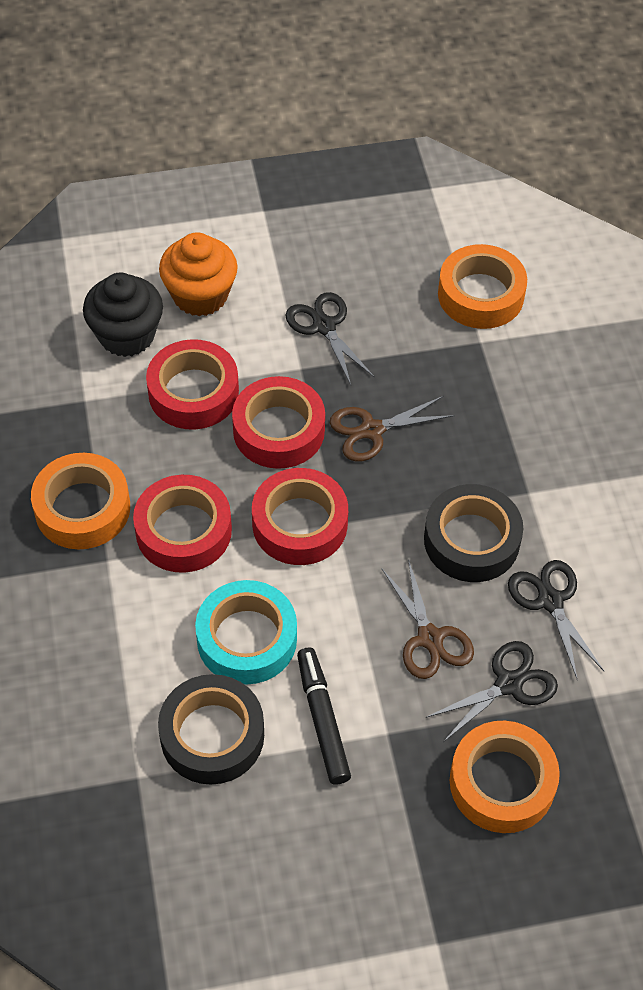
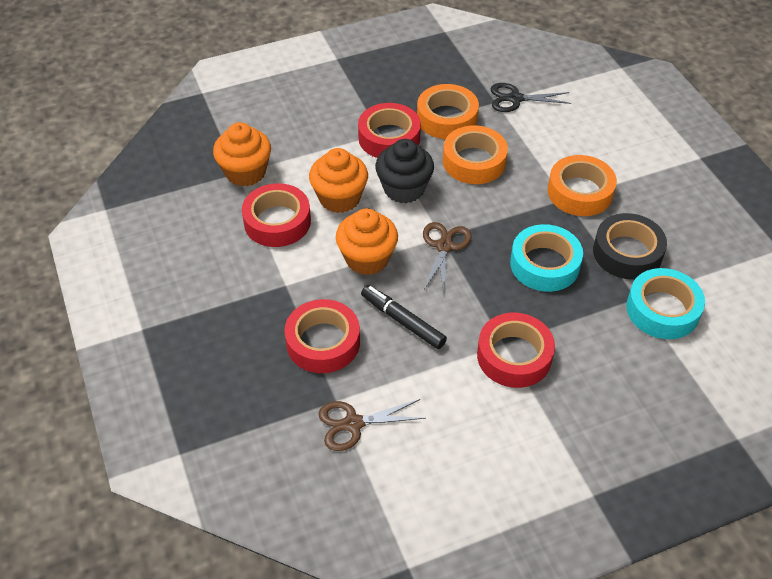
black scissors: 3 -> 1
black tape: 2 -> 1
orange cupcake: 1 -> 3
turquoise tape: 1 -> 2

